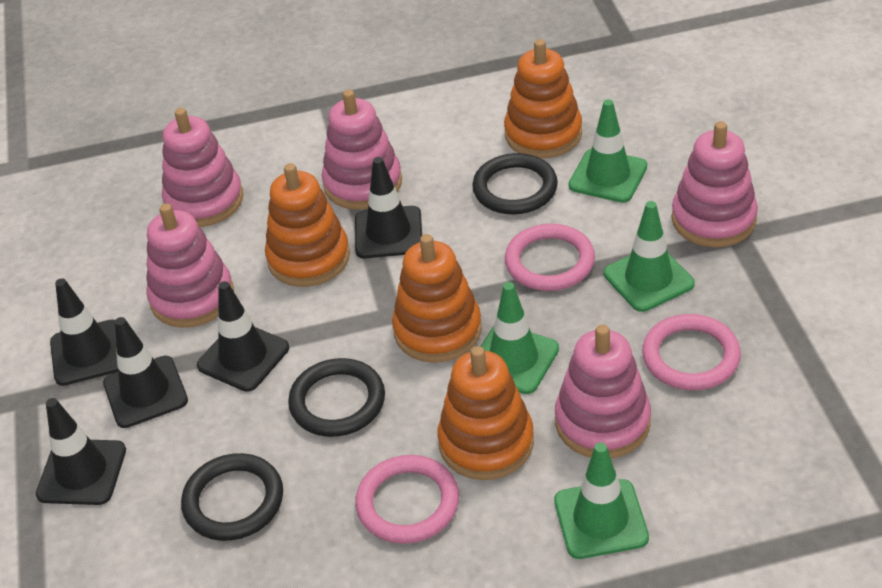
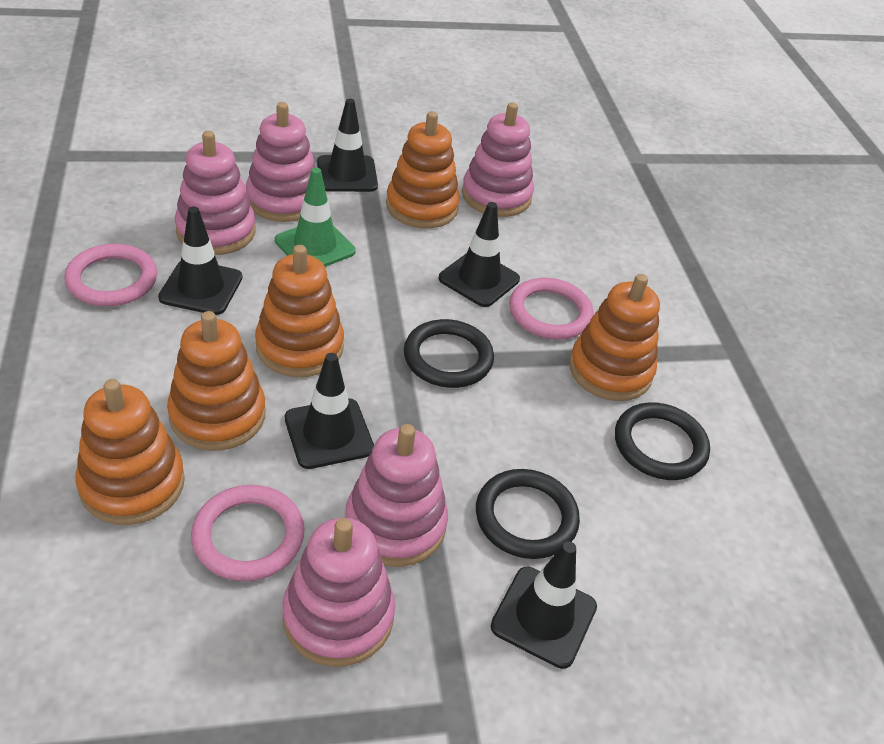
green traffic cone: 4 -> 1
orange stacking toy: 4 -> 5

